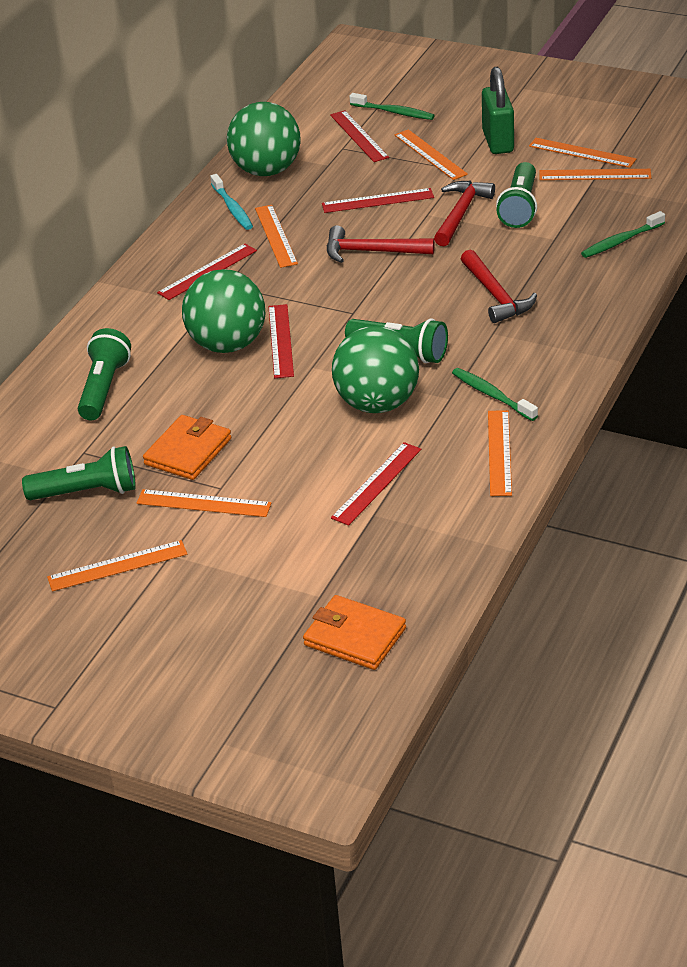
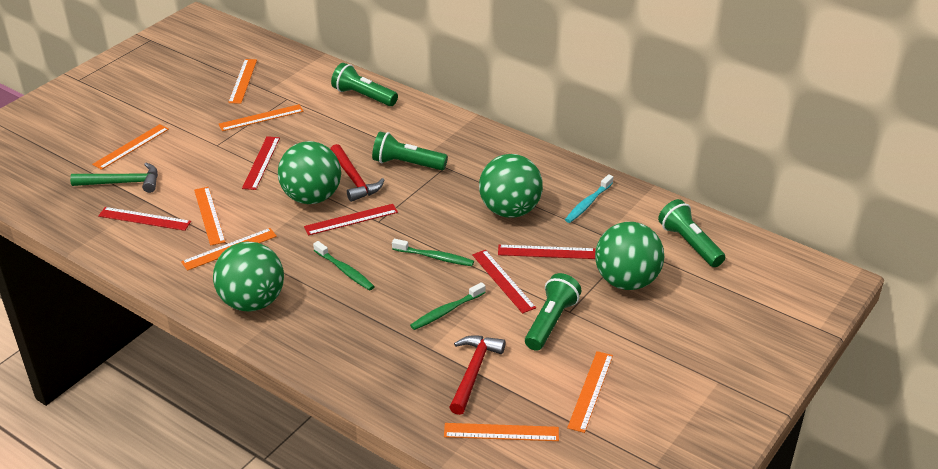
green ball: 3 -> 4
green hammer: 0 -> 1
green padlock: 1 -> 0
orange wallet: 2 -> 0
red hammer: 3 -> 2

